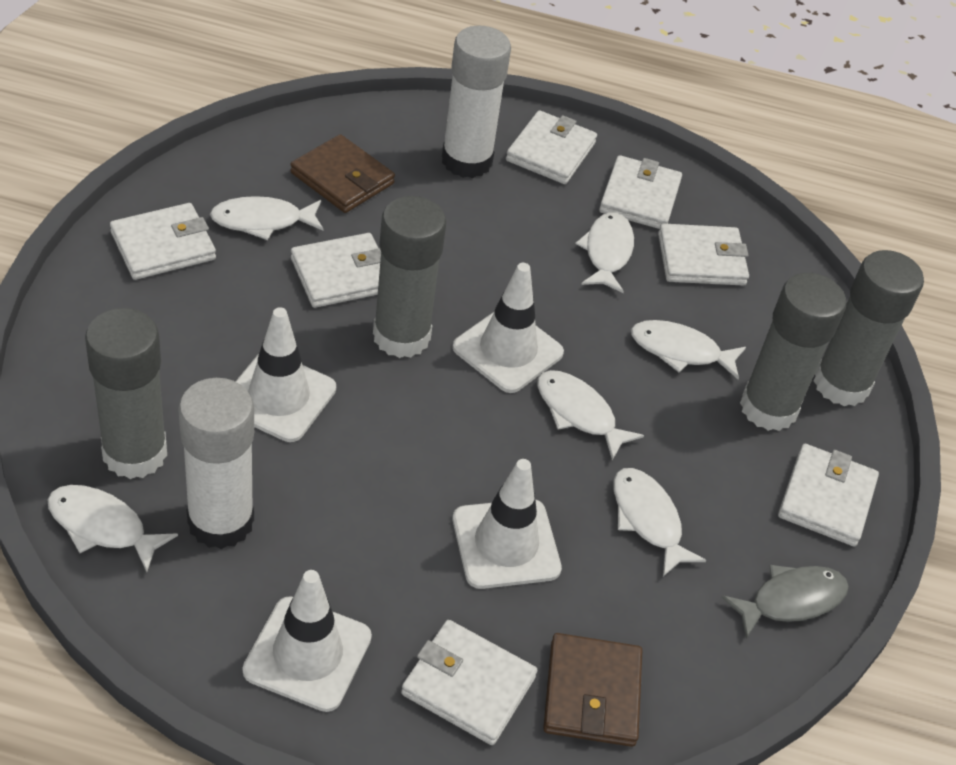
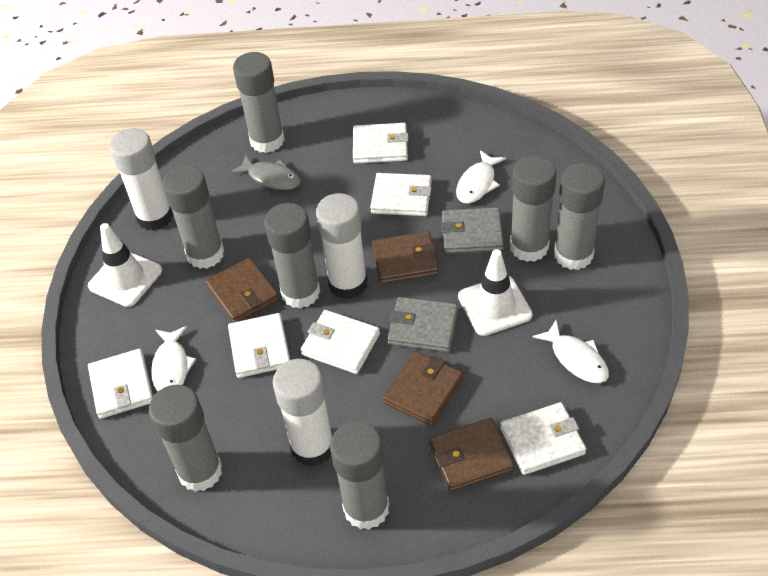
brown wallet: 2 -> 4
grey glue stick: 4 -> 7
grey wallet: 0 -> 2
white fish: 6 -> 3
white glue stick: 2 -> 3
white traffic cone: 4 -> 2
white wallet: 7 -> 6

